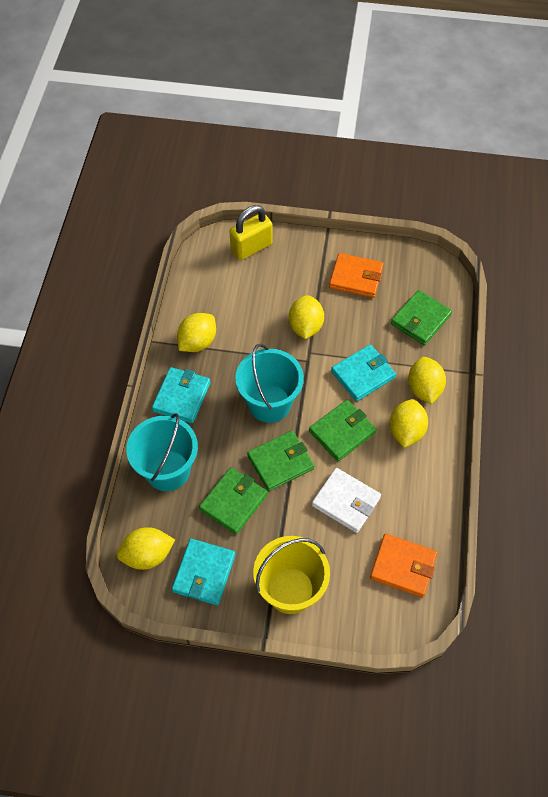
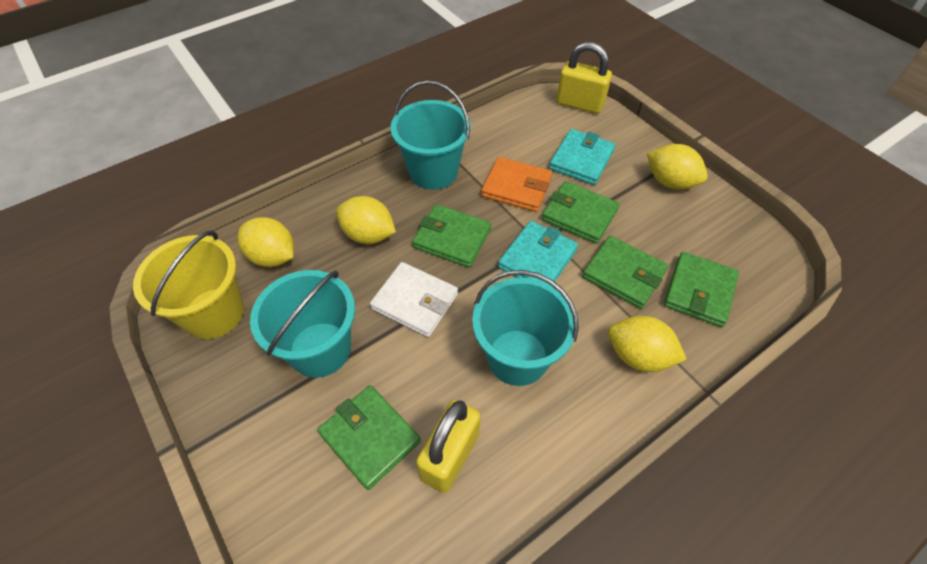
green wallet: 4 -> 5
orange wallet: 2 -> 1
turquoise bucket: 2 -> 3
turquoise wallet: 3 -> 2
yellow lemon: 5 -> 4
yellow padlock: 1 -> 2

